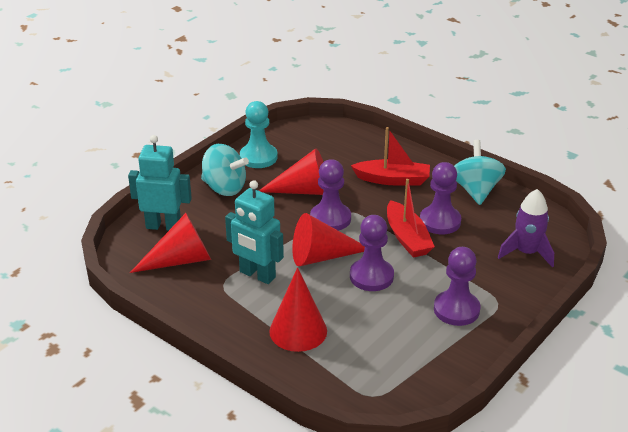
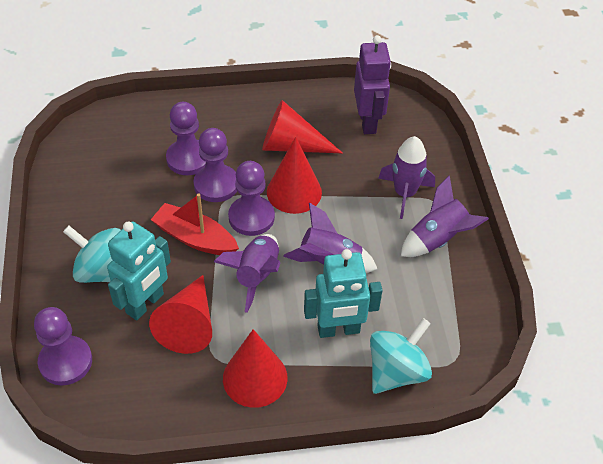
purple robot: 0 -> 1
purple rocket: 1 -> 4
red boat: 2 -> 1
turquoise pawn: 1 -> 0

